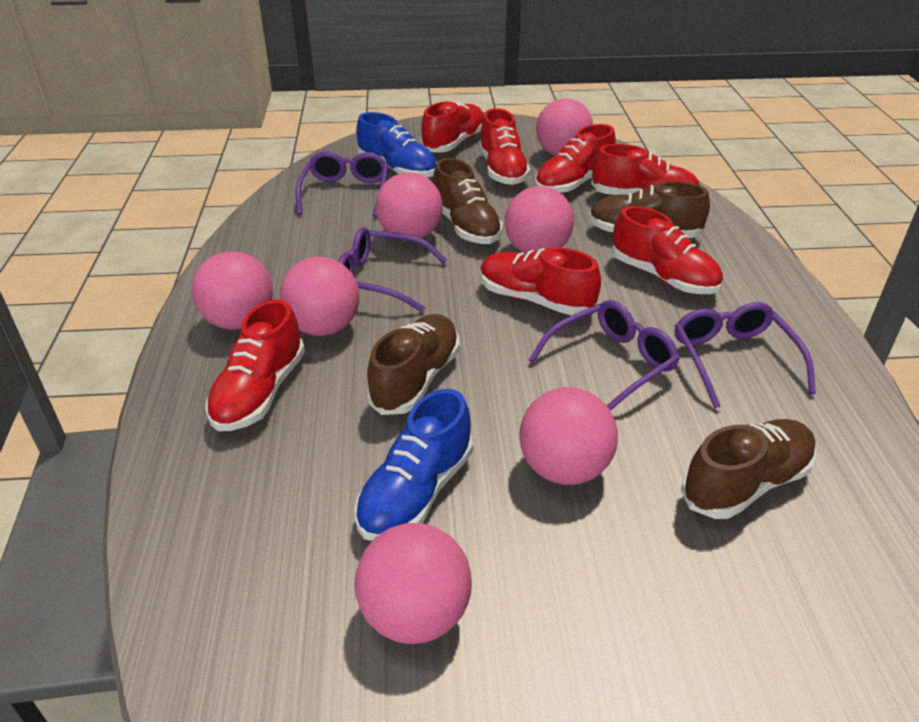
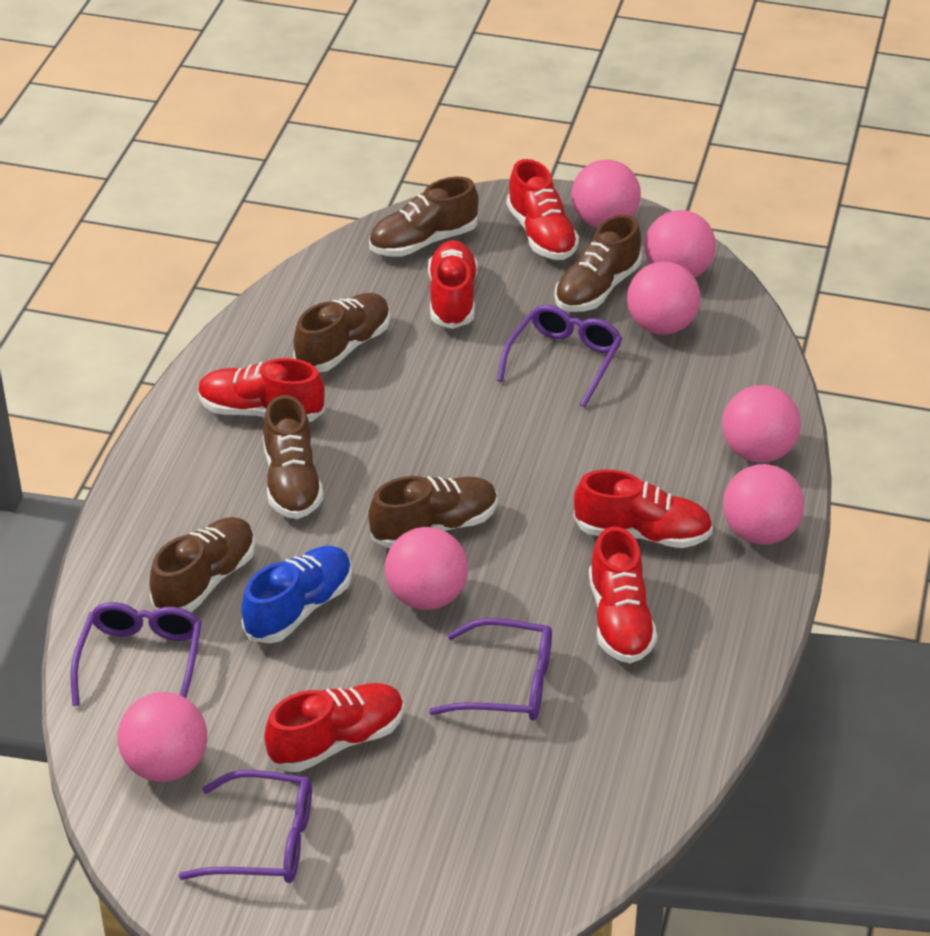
blue shoe: 2 -> 1
brown shoe: 4 -> 6
red shoe: 7 -> 6

